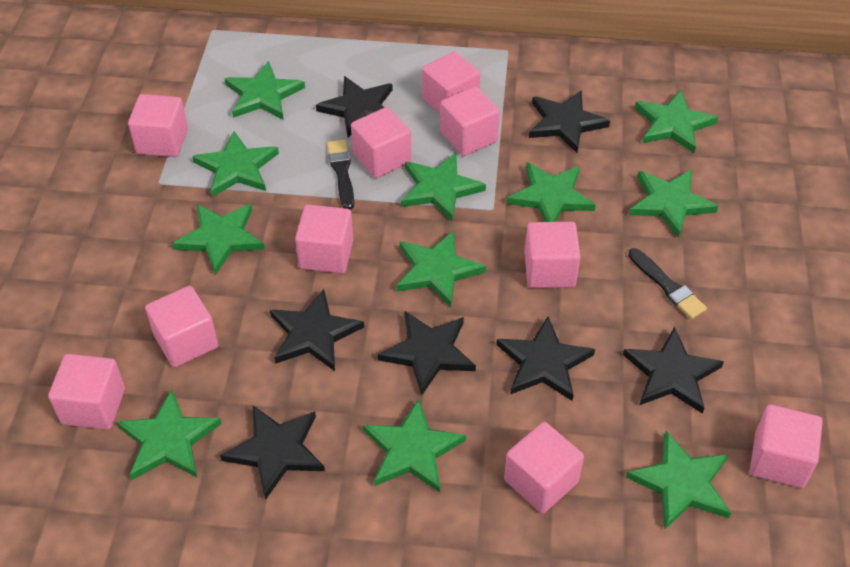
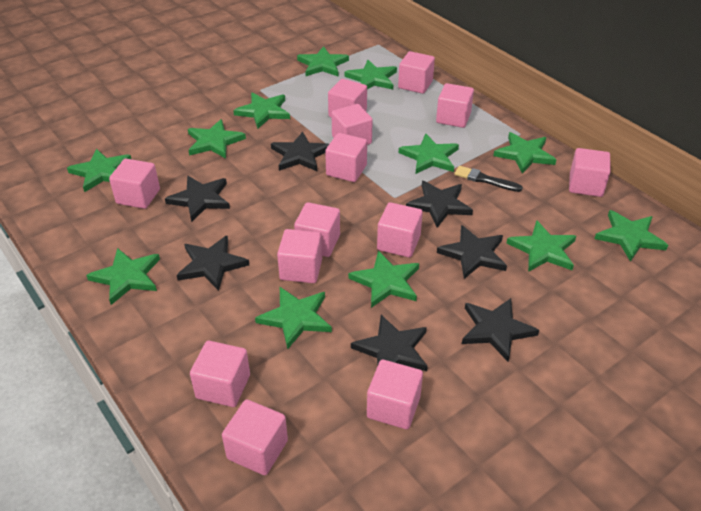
black brush: 2 -> 1
green star: 11 -> 12
pink cube: 10 -> 13

